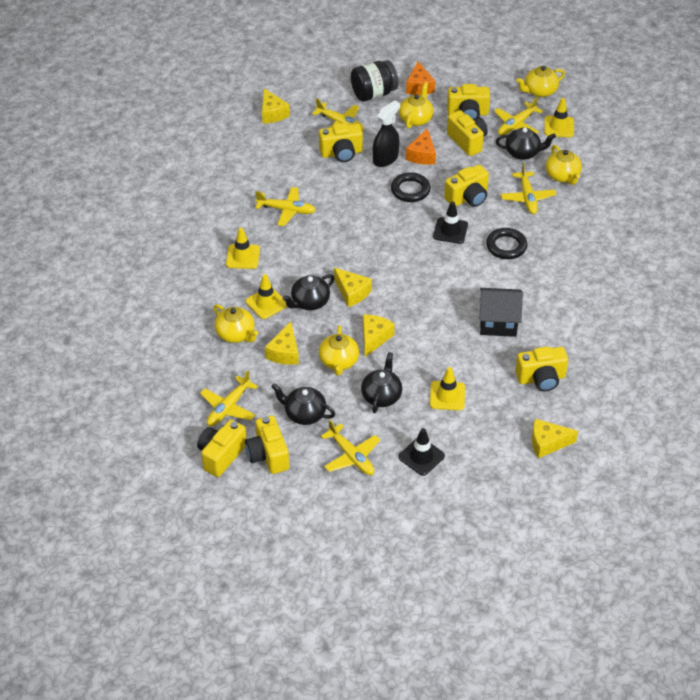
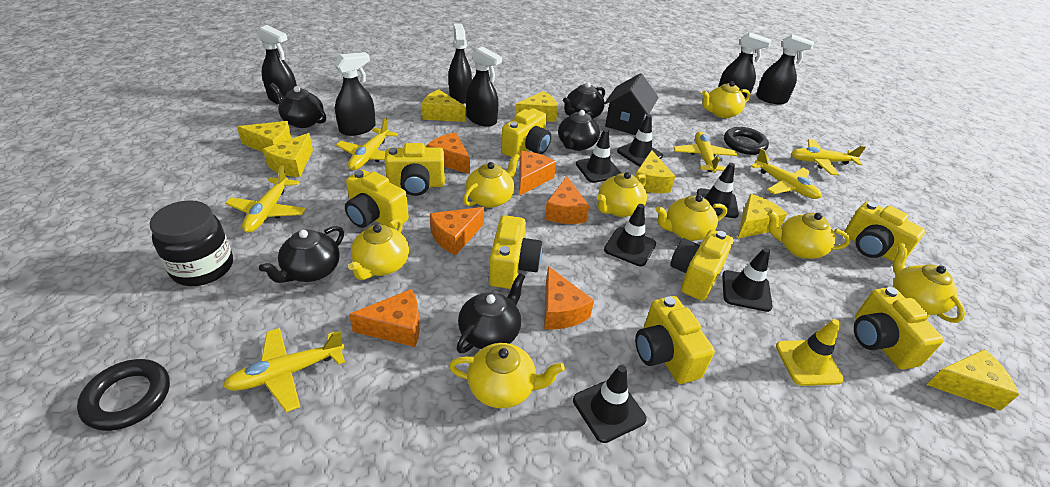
black spray bottle: 1 -> 6
black teapot: 4 -> 5
black traffic cone: 2 -> 6
orange cheese: 2 -> 6
yellow camera: 7 -> 8
yellow cheese: 5 -> 7
yellow teapot: 5 -> 8
yellow traffic cone: 4 -> 1

